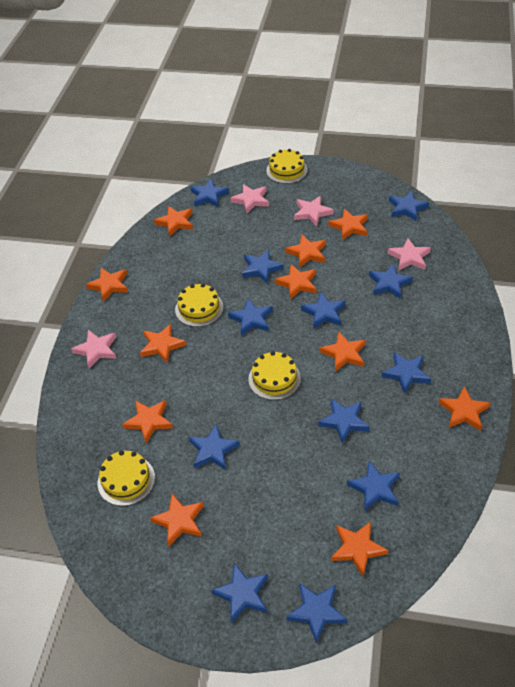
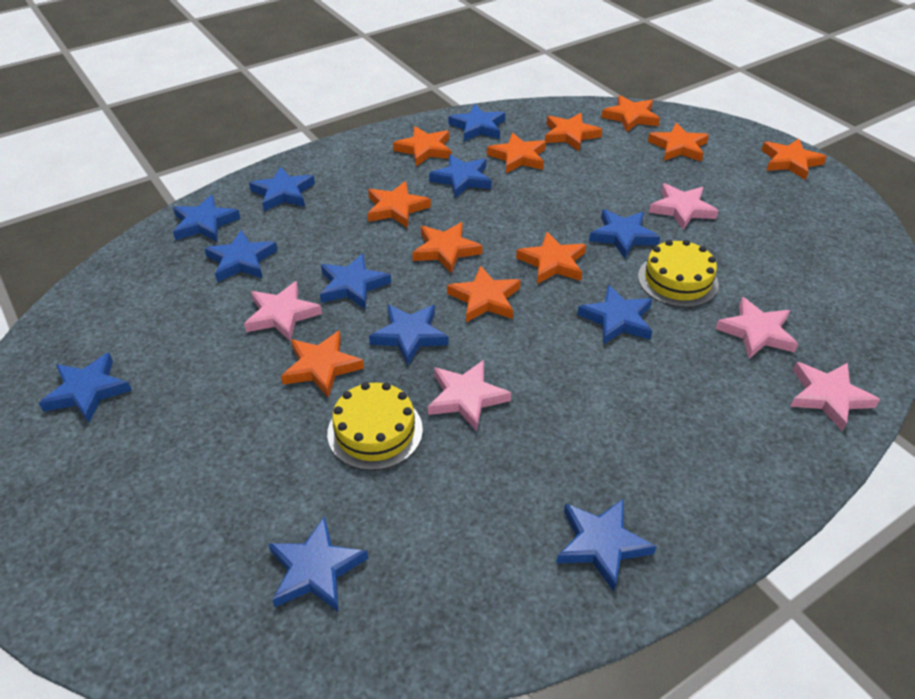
pink star: 4 -> 5
yellow cake: 4 -> 2

